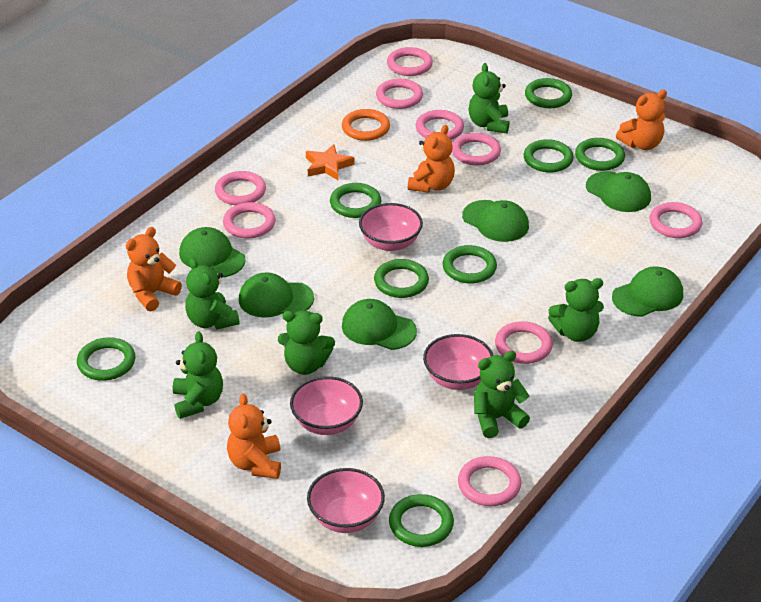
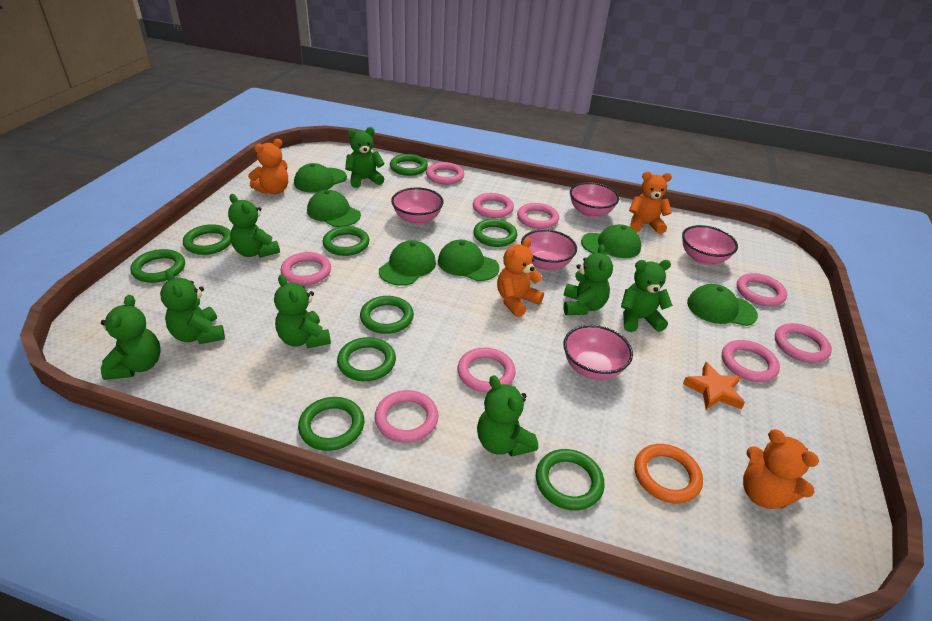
green ring: 8 -> 9
green teddy bear: 6 -> 8
pink bowl: 4 -> 5

